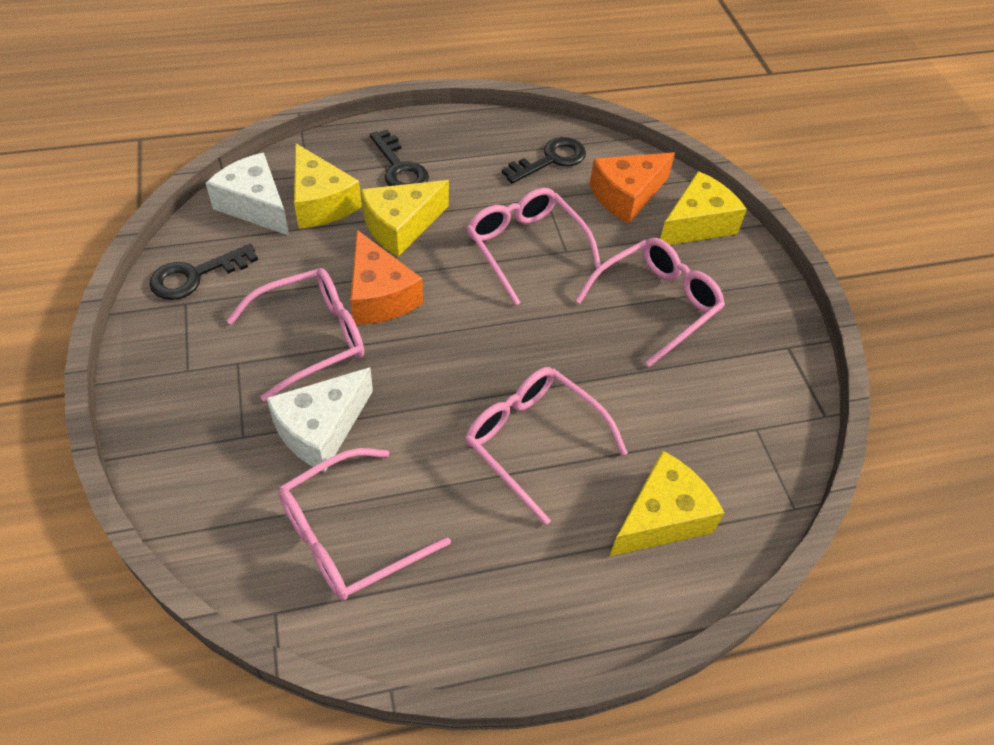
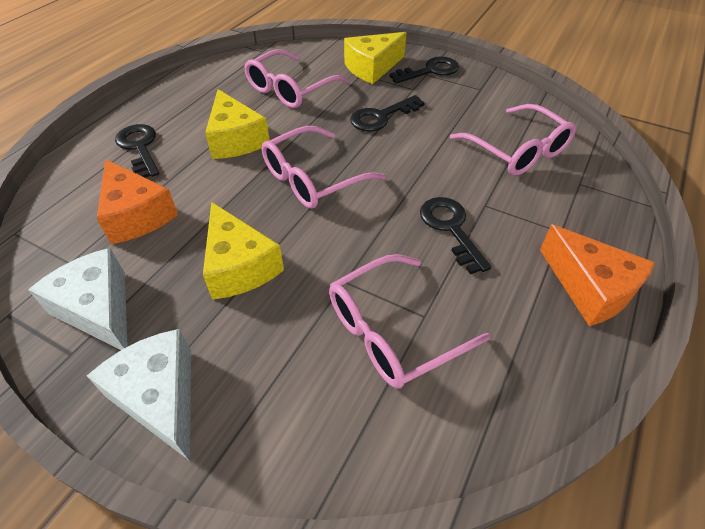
black key: 3 -> 4
pink glasses: 5 -> 4
yellow cheese: 4 -> 3

